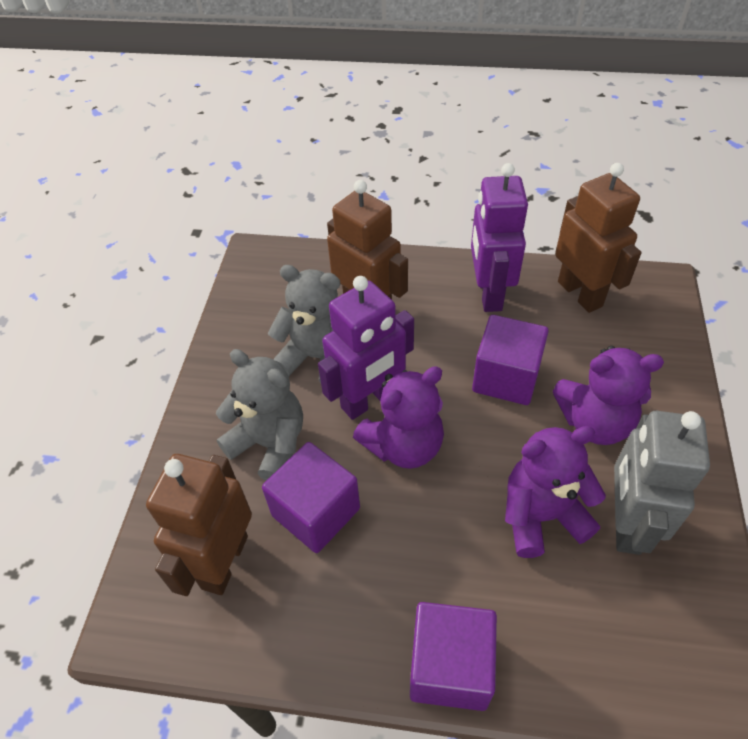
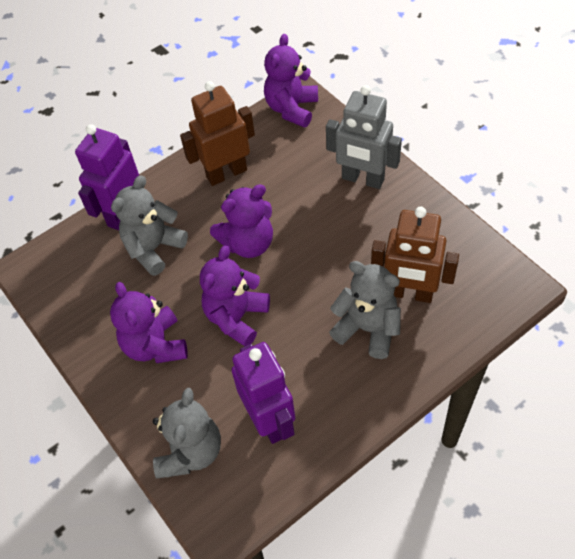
brown robot: 3 -> 2
grey teddy bear: 2 -> 3
purple cube: 3 -> 0
purple teddy bear: 3 -> 4

